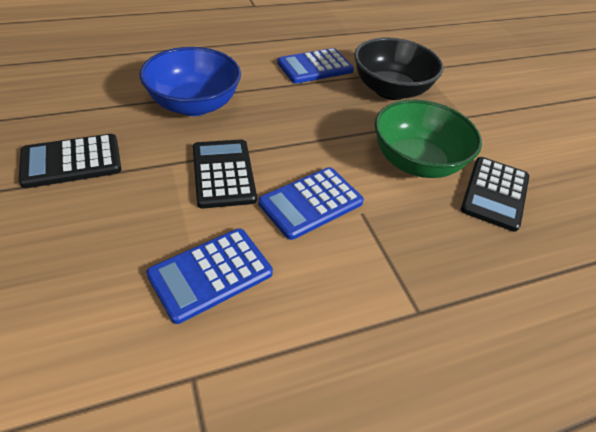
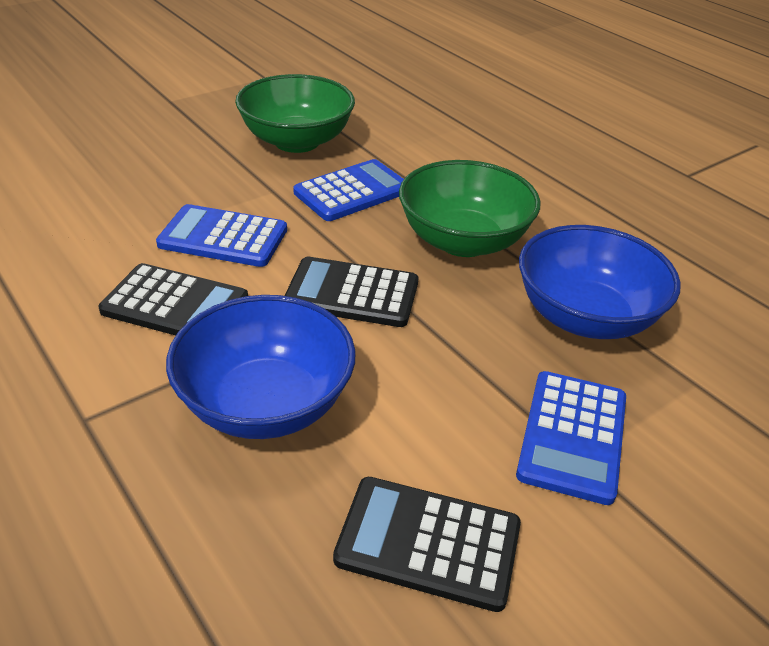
black bowl: 1 -> 0
blue bowl: 1 -> 2
green bowl: 1 -> 2

